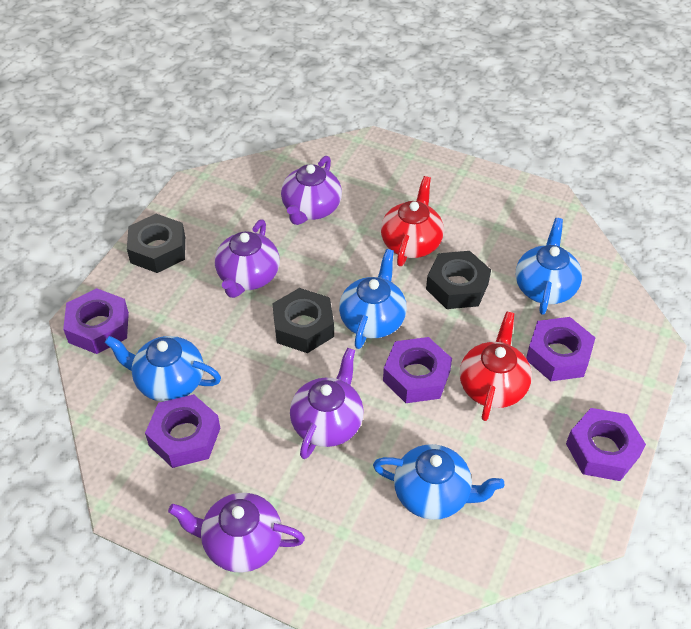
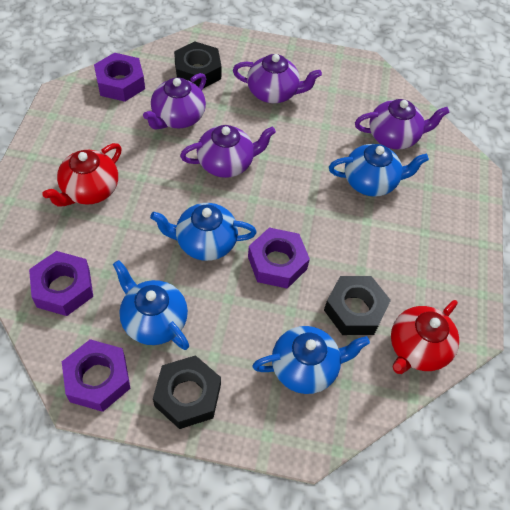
purple nut: 5 -> 4

